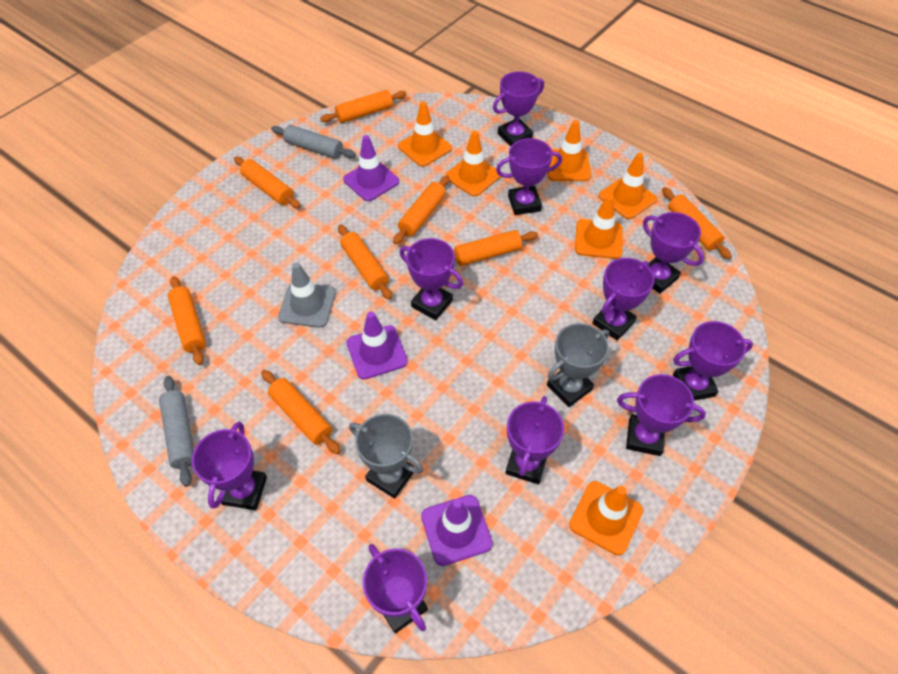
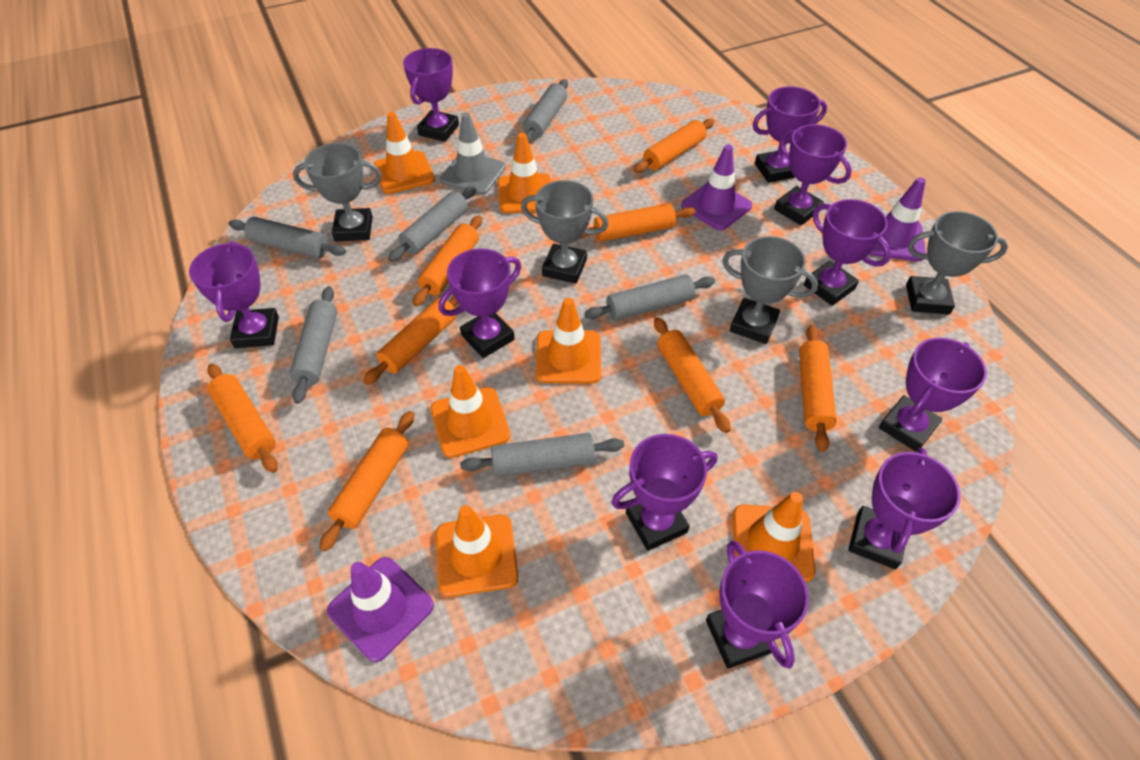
grey rolling pin: 2 -> 6
grey trophy: 2 -> 4

